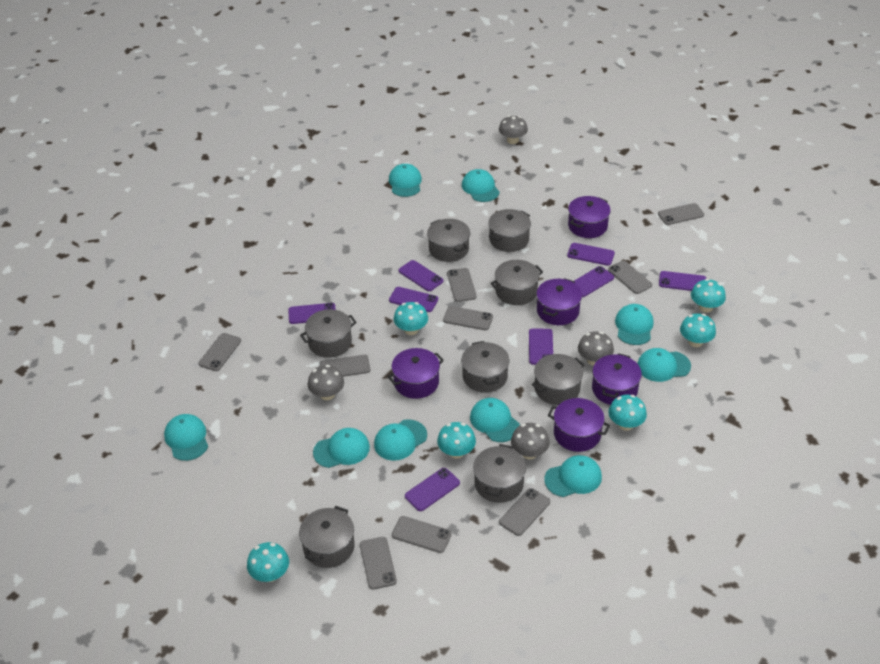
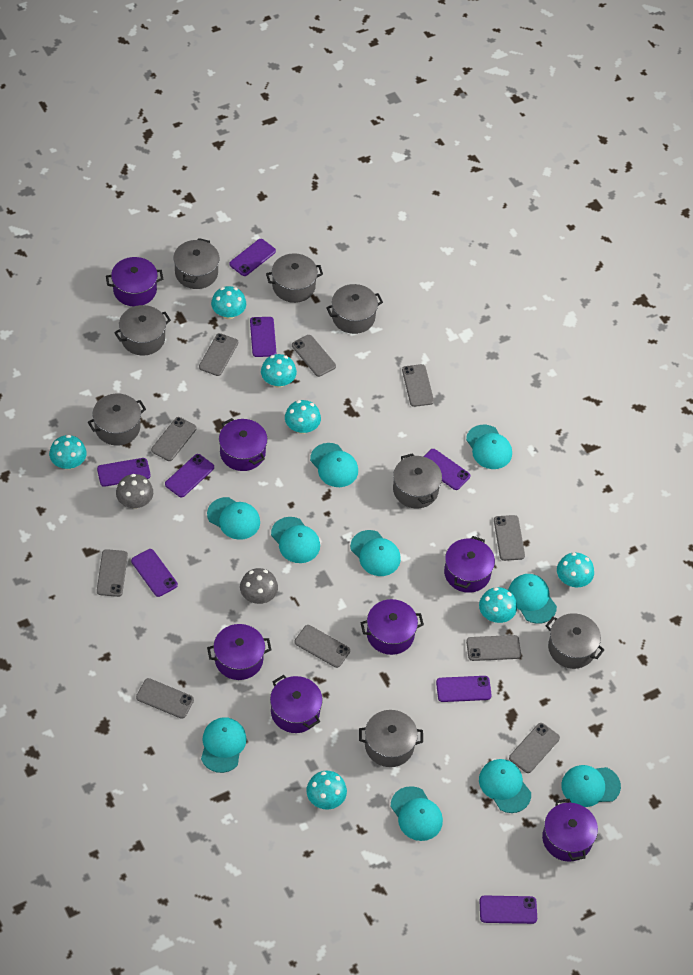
grey mushroom: 4 -> 2
grey phone: 9 -> 10
purple pot: 5 -> 7
turquoise cap: 9 -> 10
turquoise mushroom: 6 -> 7

